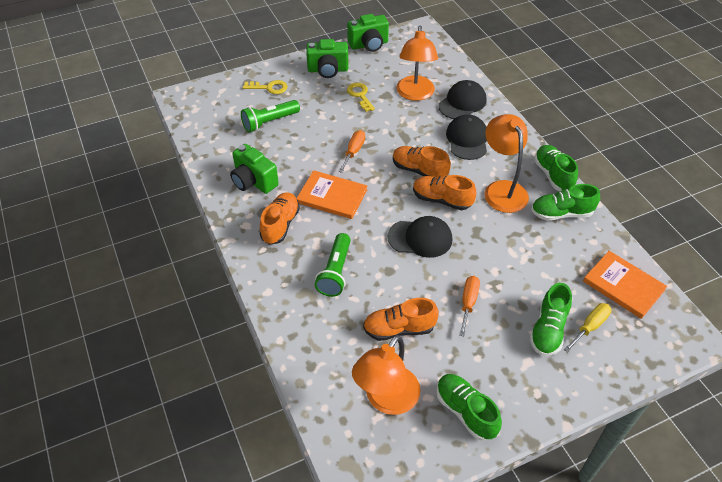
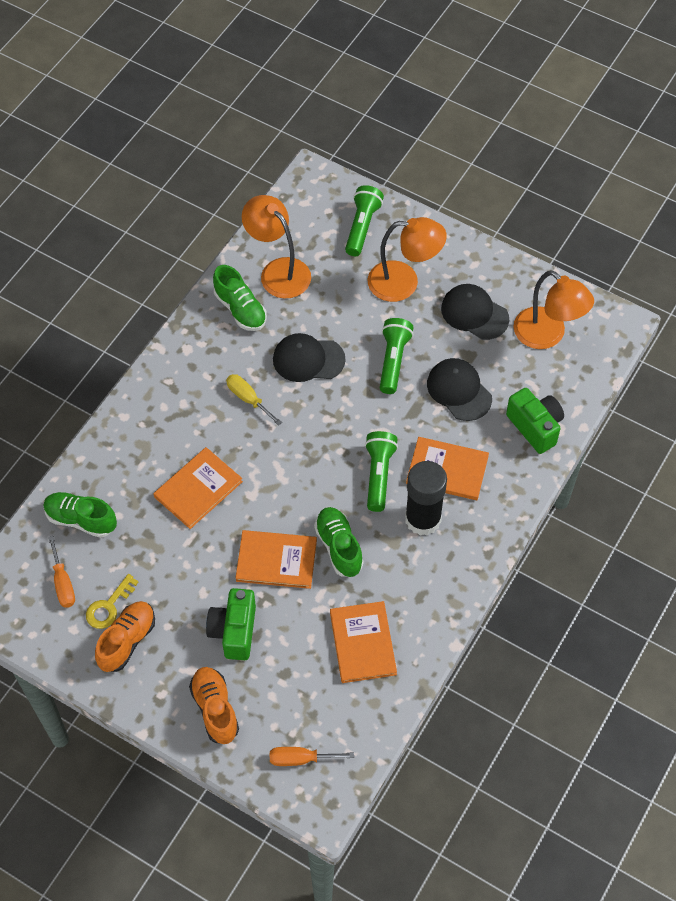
black glue stick: 0 -> 1
green camera: 3 -> 2
green flashlight: 2 -> 3
green shoe: 4 -> 3
orange book: 2 -> 4
orange shoe: 4 -> 2
yellow key: 2 -> 1

